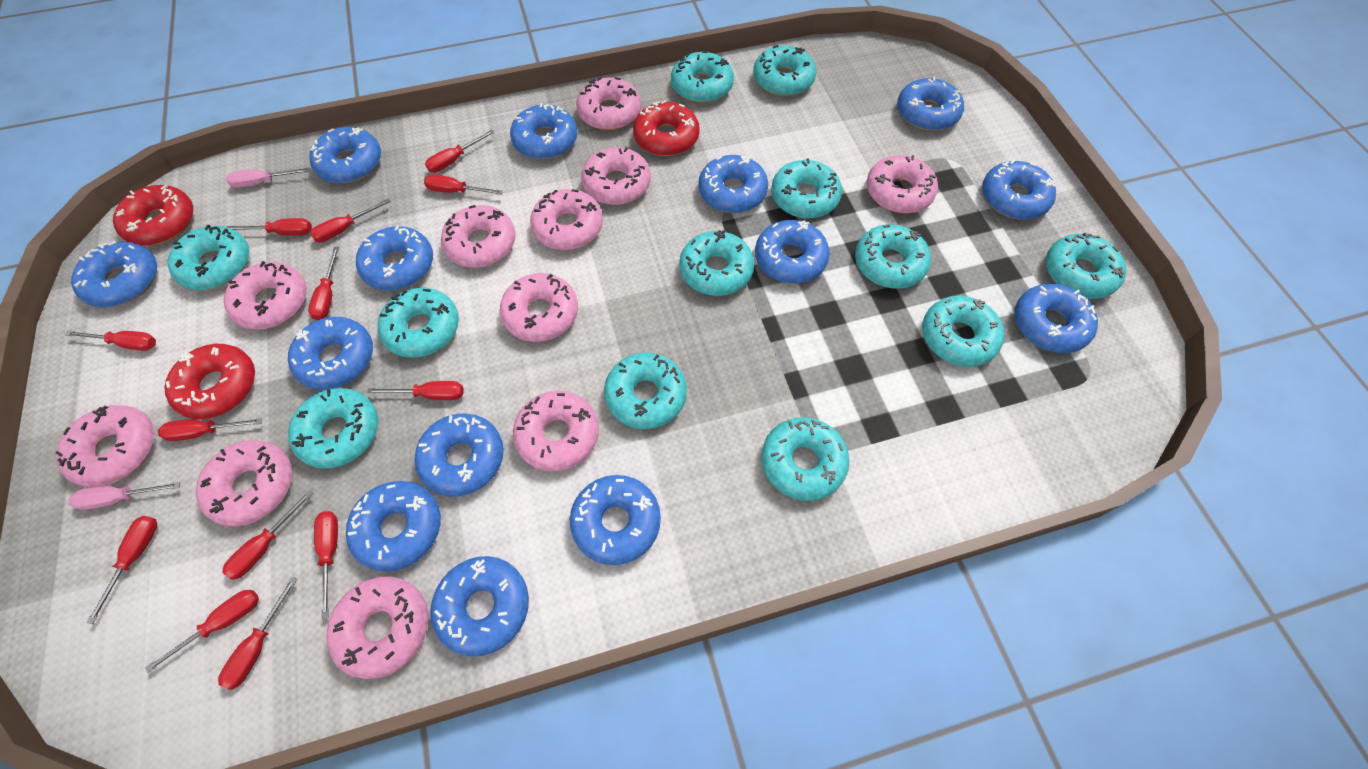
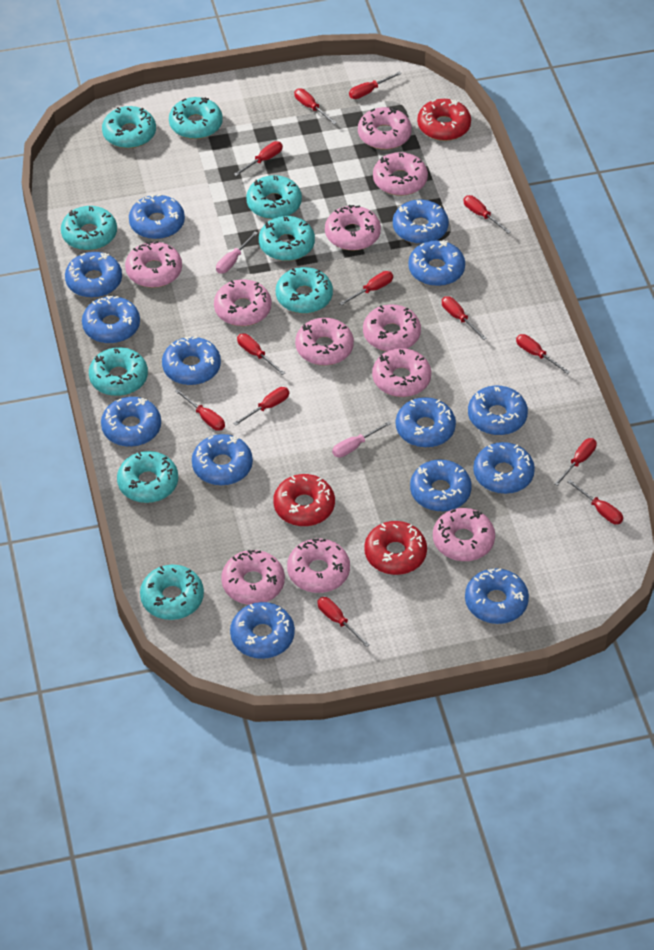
turquoise donut: 12 -> 9

